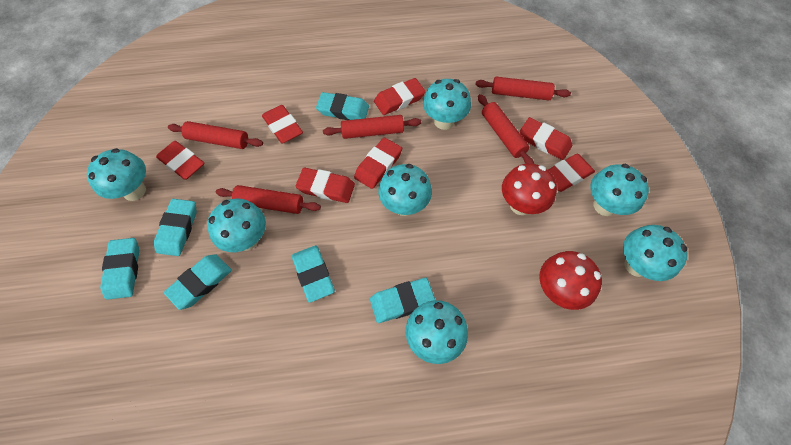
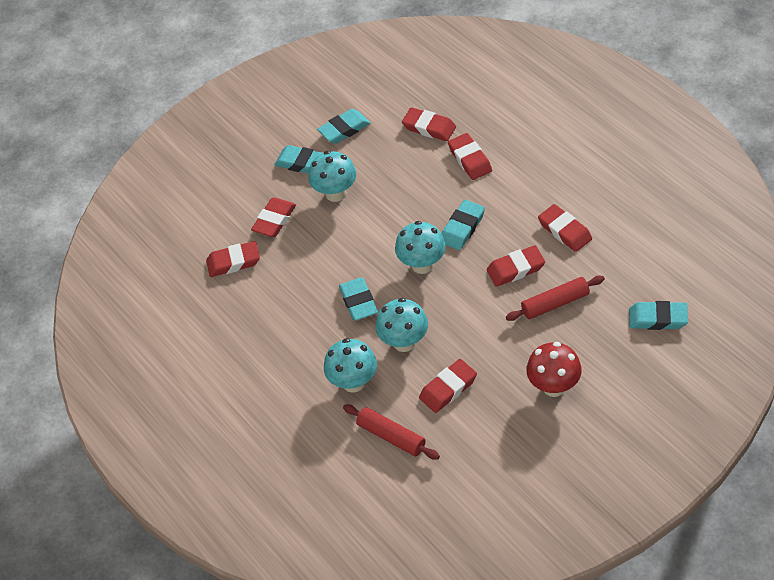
red mushroom: 2 -> 1
red rolling pin: 5 -> 2
turquoise eraser: 6 -> 5
turquoise mushroom: 7 -> 4

